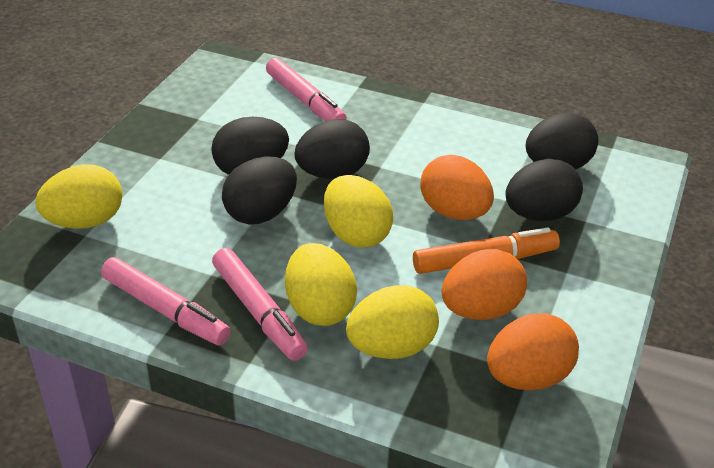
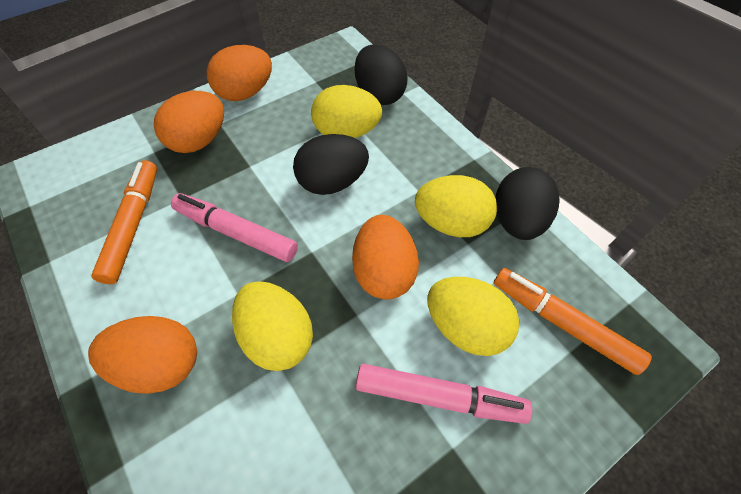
black egg: 5 -> 3
orange egg: 3 -> 4
orange marker: 1 -> 2
pink marker: 3 -> 2

